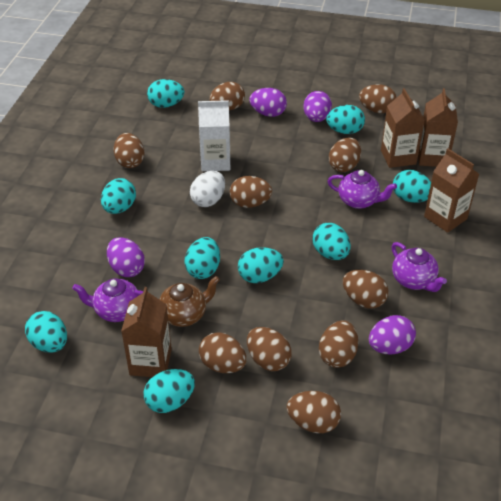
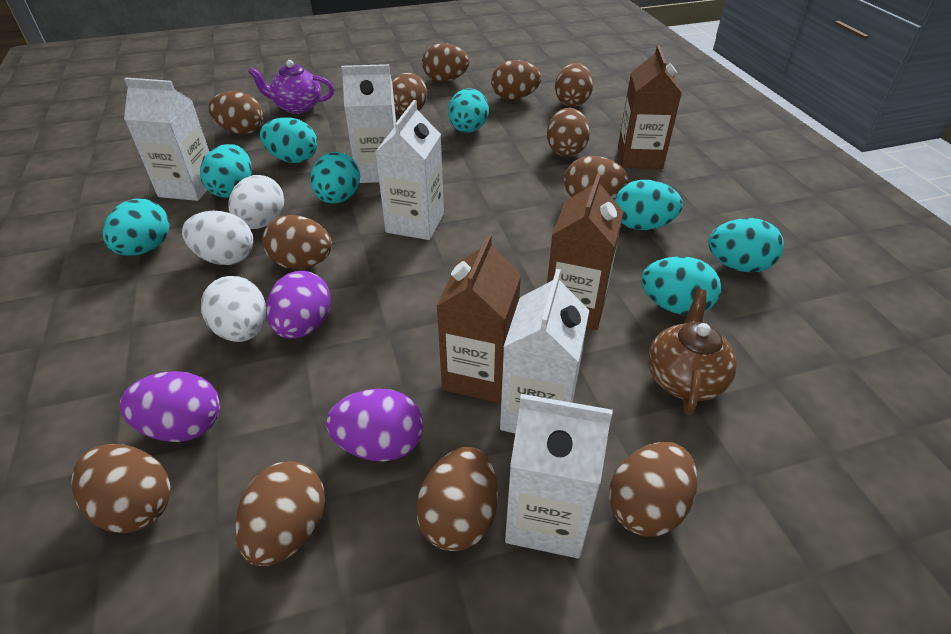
brown carton: 4 -> 3
brown egg: 10 -> 12
purple egg: 4 -> 3
purple teapot: 3 -> 1
turquoise egg: 9 -> 8
white carton: 1 -> 5
white egg: 1 -> 3

